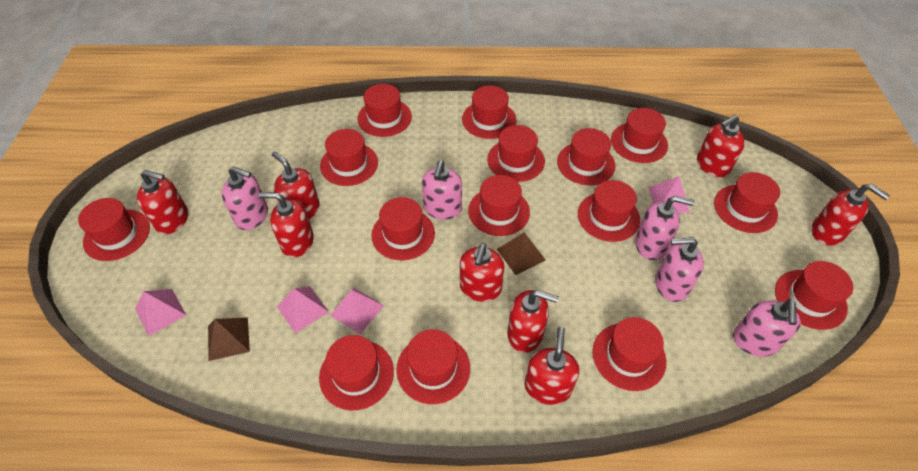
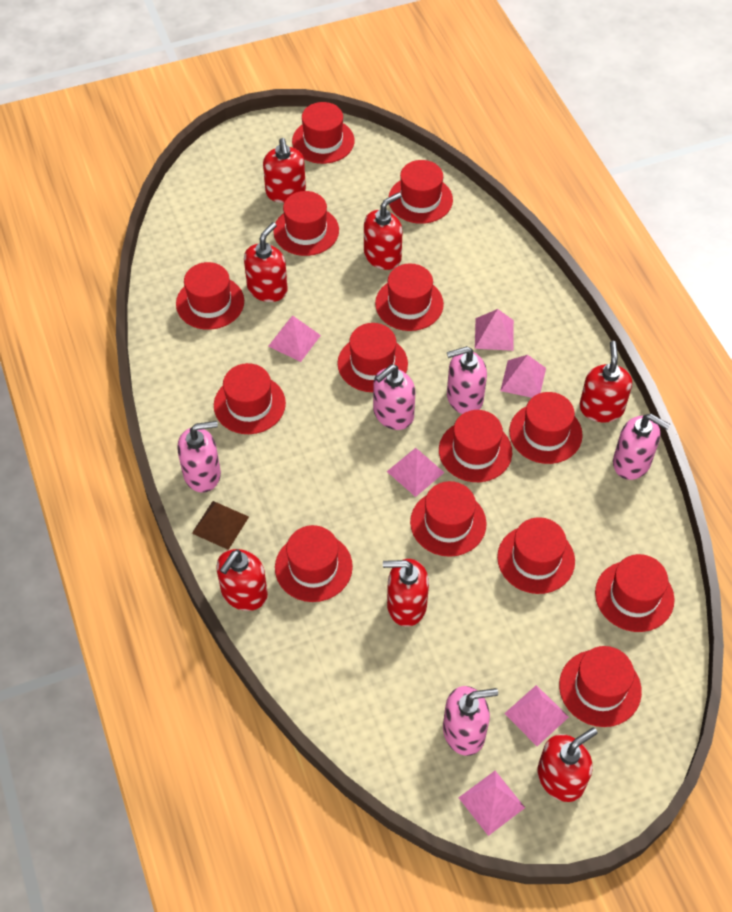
brown pyramid: 2 -> 1
pink pyramid: 4 -> 6
red hat: 15 -> 14
red soap dispenser: 8 -> 7

